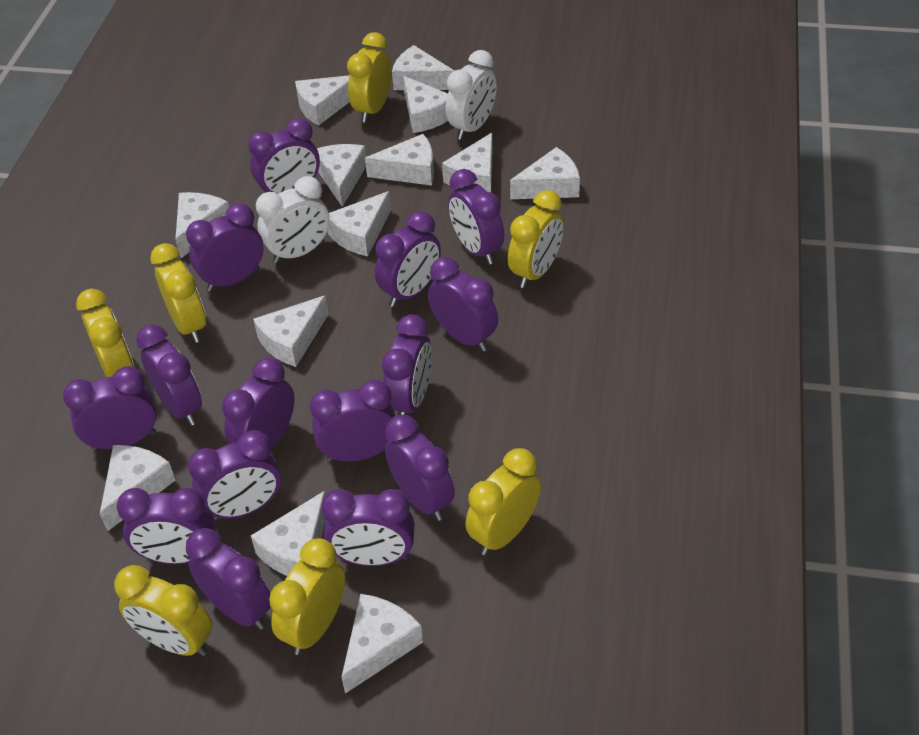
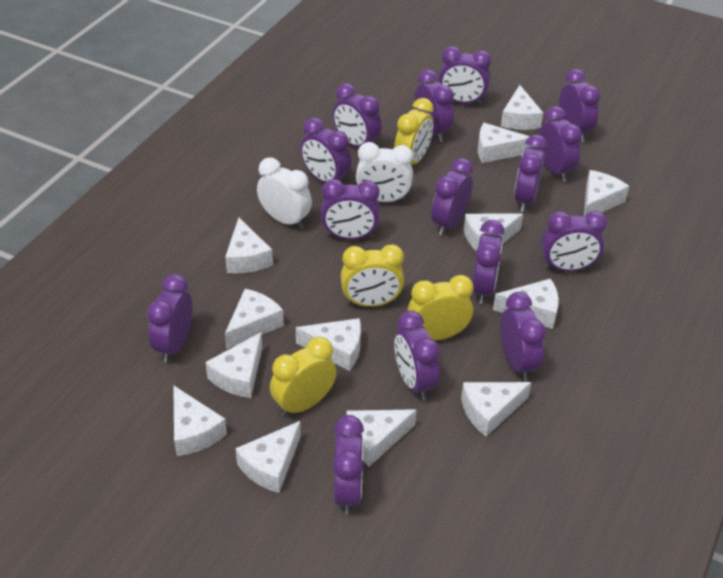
yellow clock: 7 -> 4

